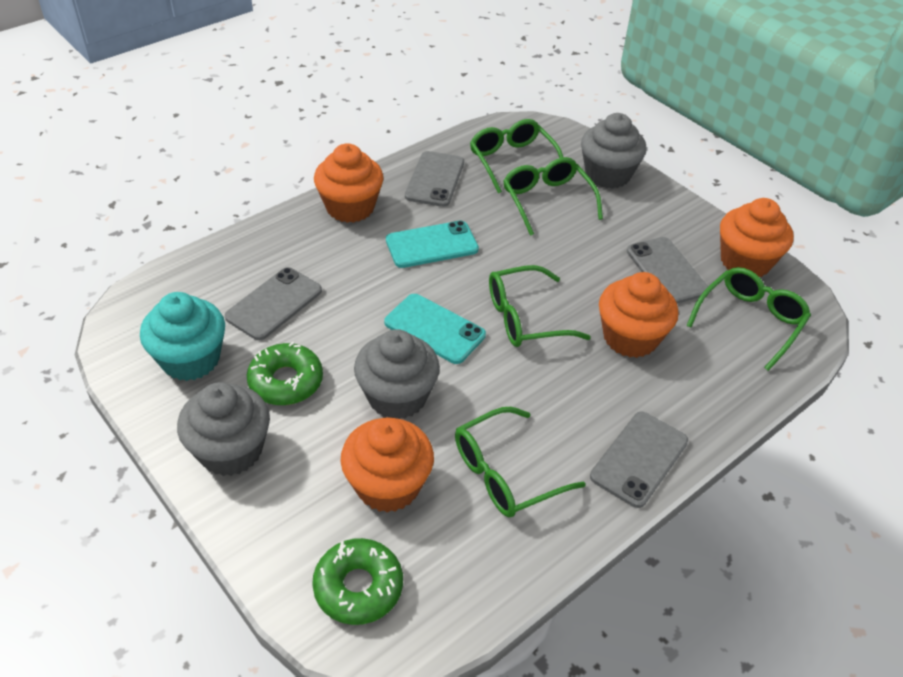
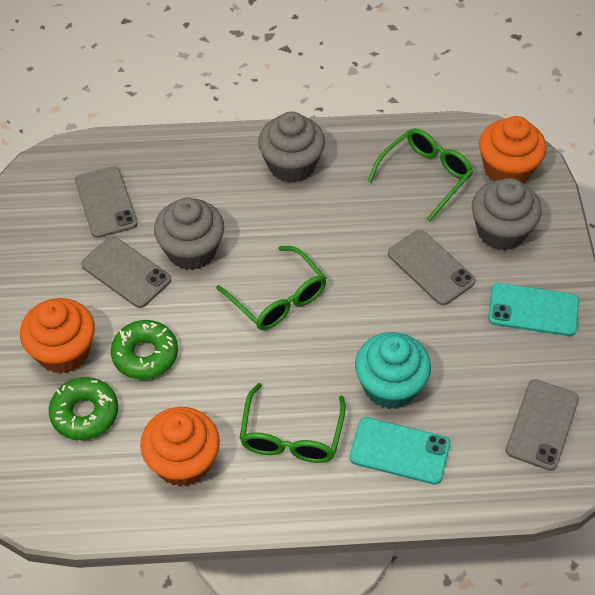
green glasses: 5 -> 3
orange cupcake: 4 -> 3

